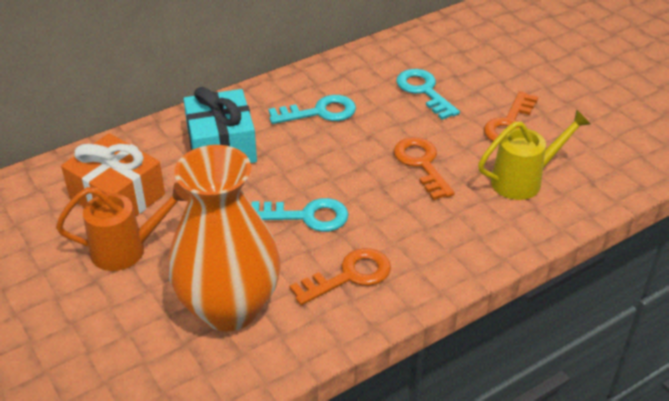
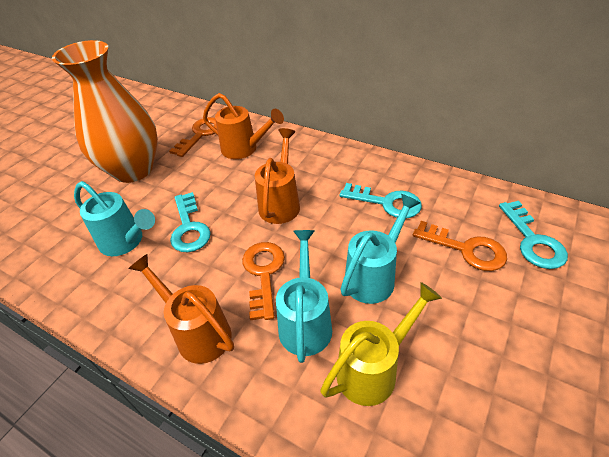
orange gift: 1 -> 0
orange watering can: 1 -> 3
turquoise gift: 1 -> 0
turquoise watering can: 0 -> 3

